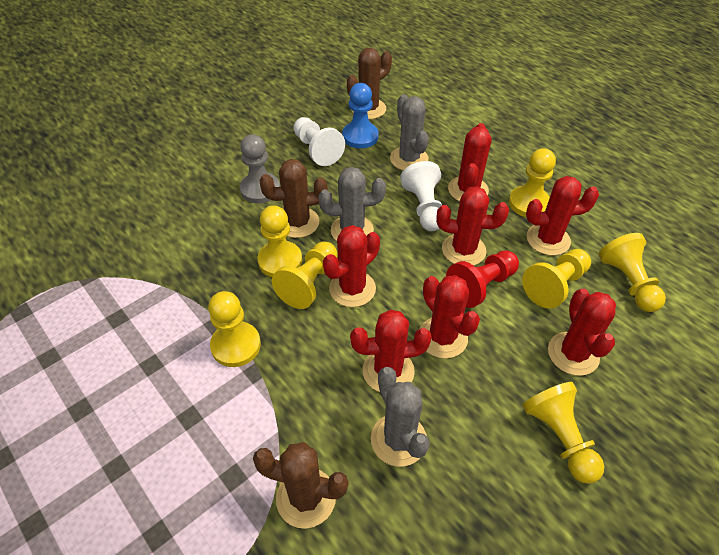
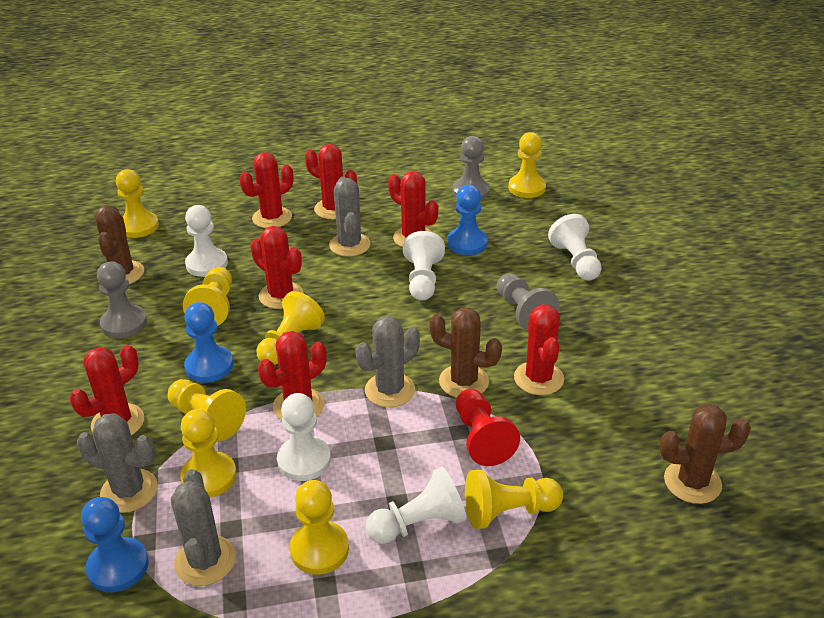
blue pawn: 1 -> 3
grey cactus: 3 -> 4
grey pawn: 1 -> 3
white pawn: 2 -> 5
yellow pawn: 7 -> 8

